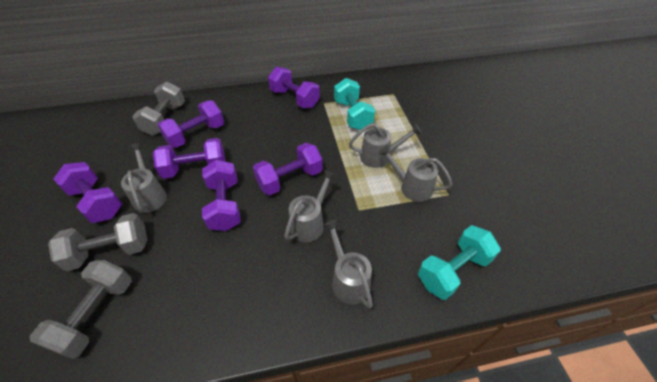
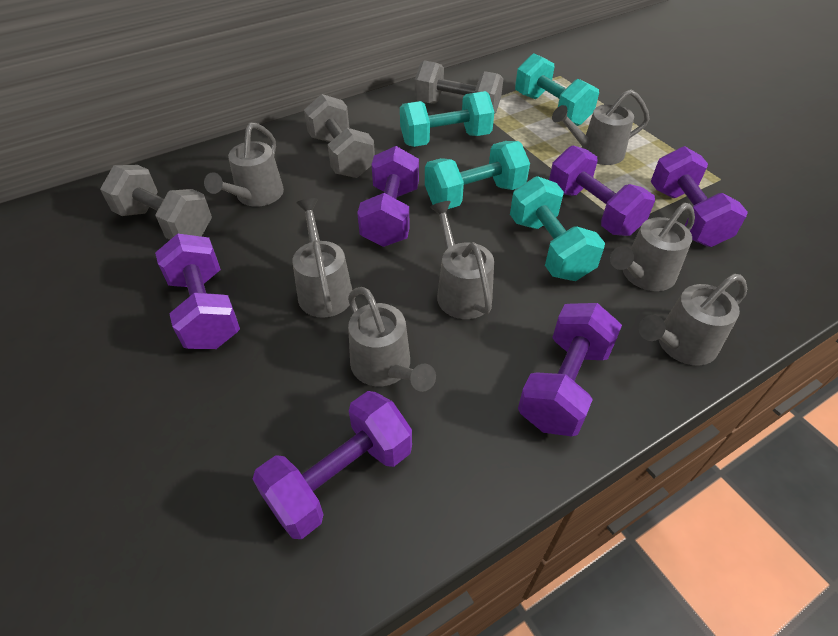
grey watering can: 5 -> 7
turquoise dumbbell: 2 -> 4

